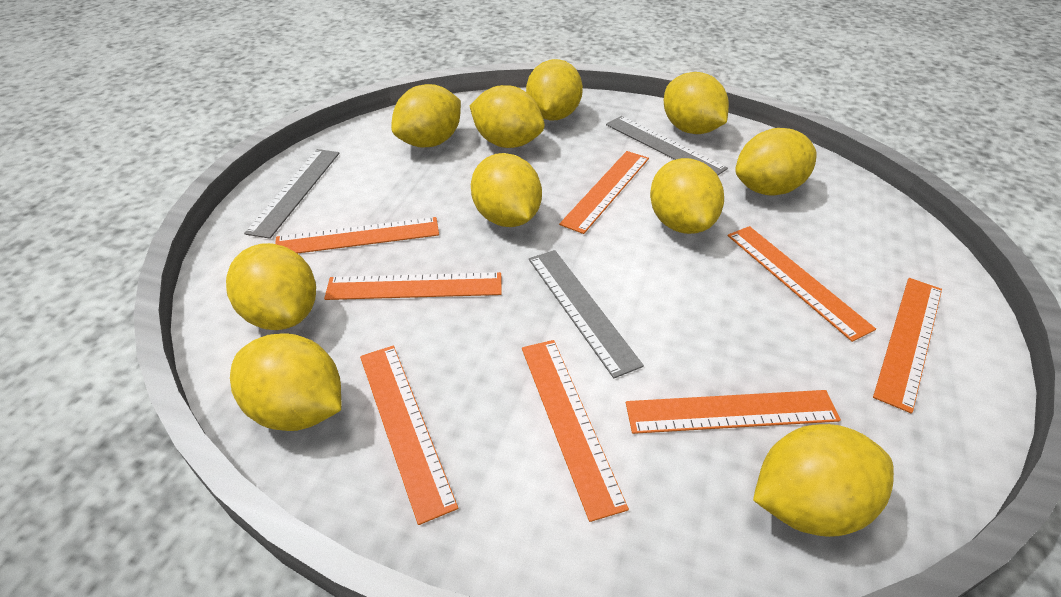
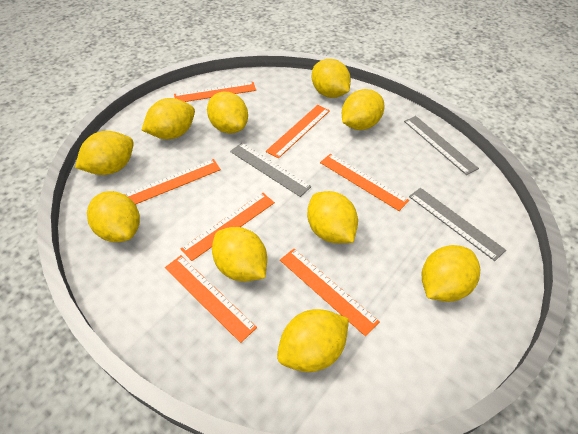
orange ruler: 8 -> 7

